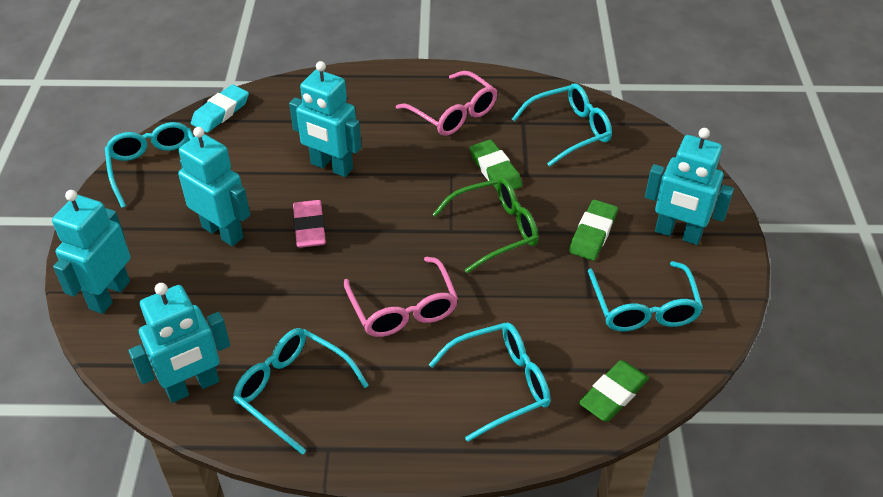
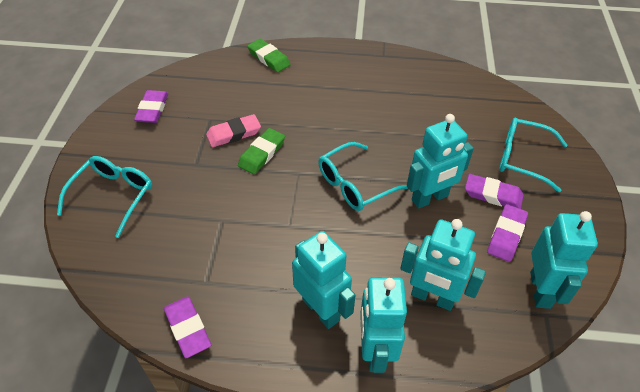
green eraser: 3 -> 2
green glasses: 1 -> 0
pink glasses: 2 -> 0
purple eraser: 0 -> 4
turquoise eraser: 1 -> 0
turquoise glasses: 5 -> 3

